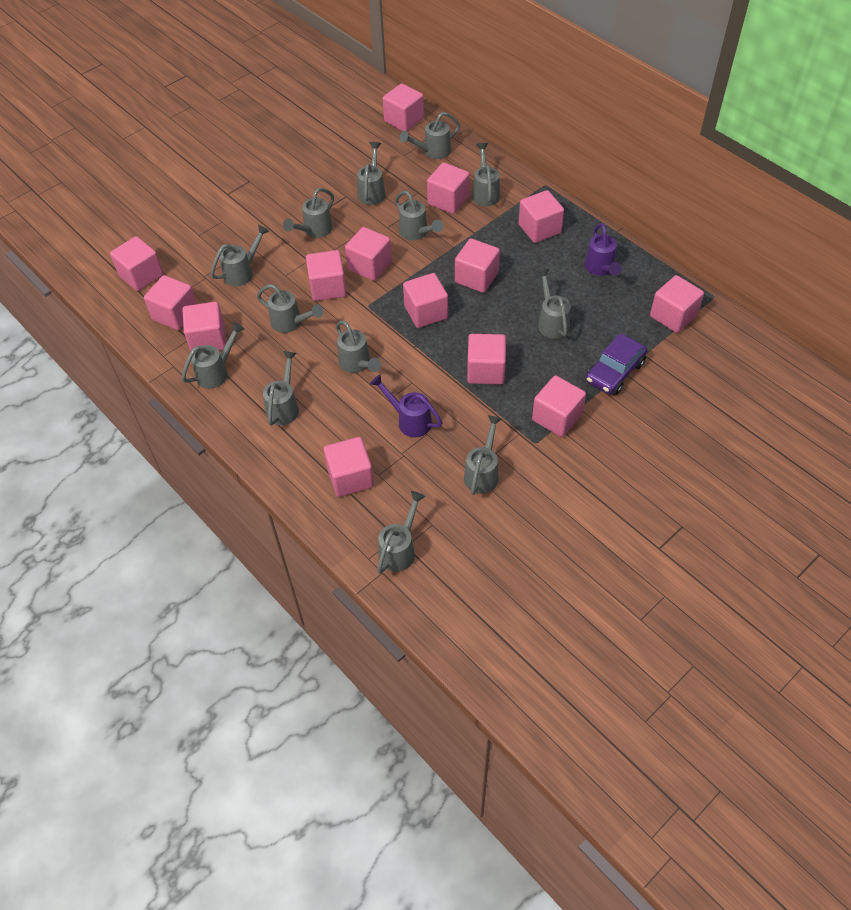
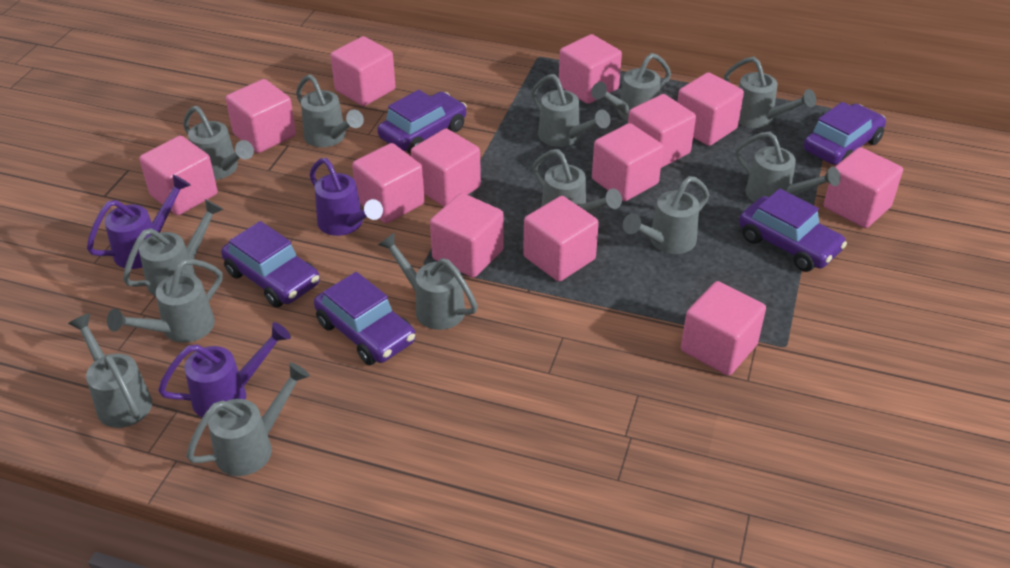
pink cube: 14 -> 13
purple car: 1 -> 5
purple watering can: 2 -> 3

